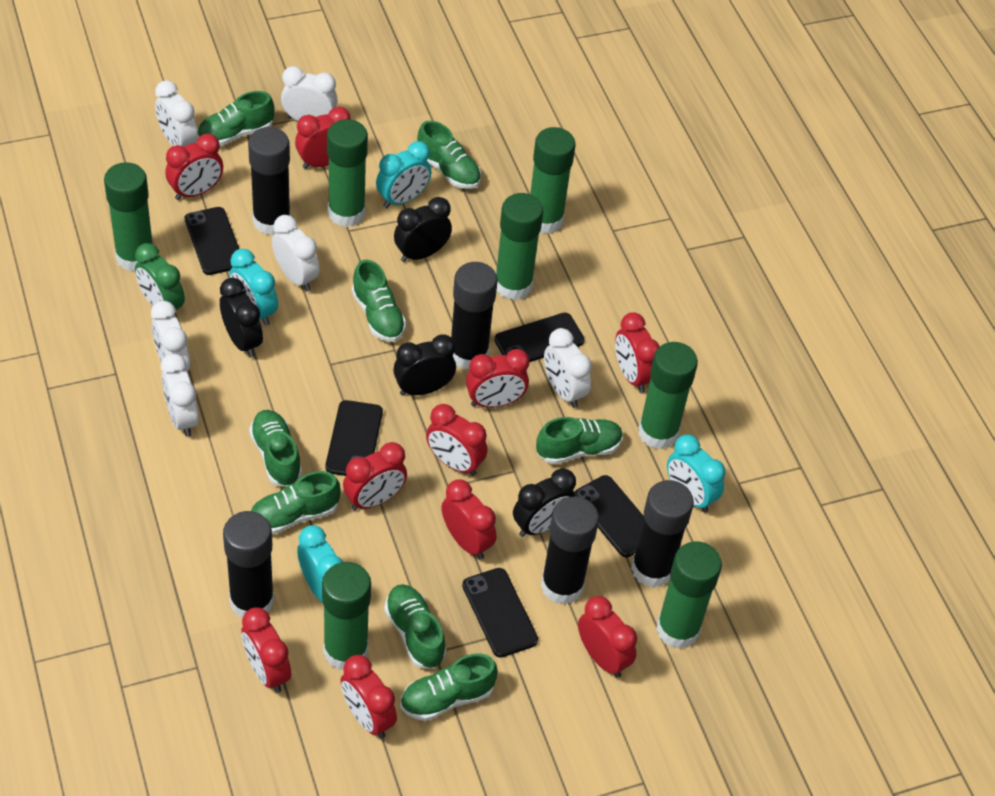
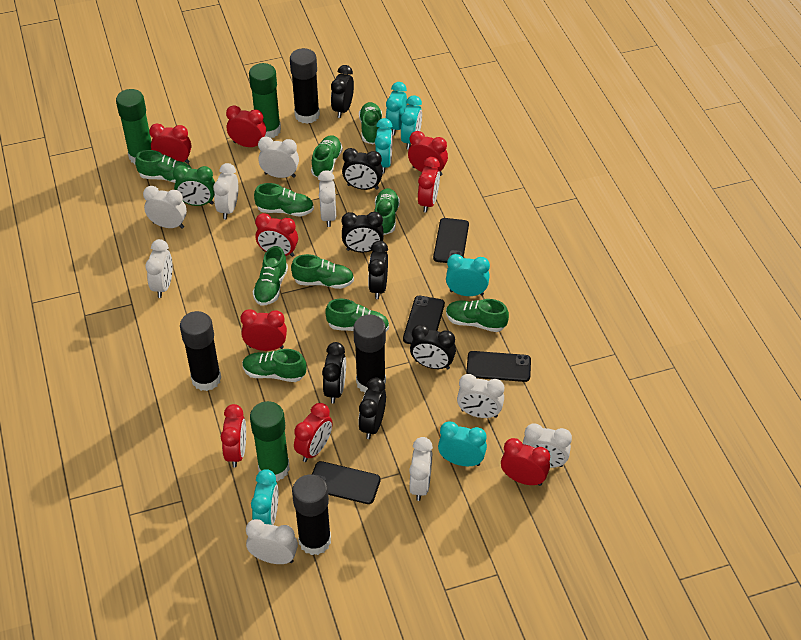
black clock: 4 -> 7
black glue stick: 5 -> 4
black phone: 5 -> 4
green glue stick: 7 -> 3
green shoe: 8 -> 10
red clock: 10 -> 9
turquoise clock: 4 -> 6
white clock: 6 -> 9

